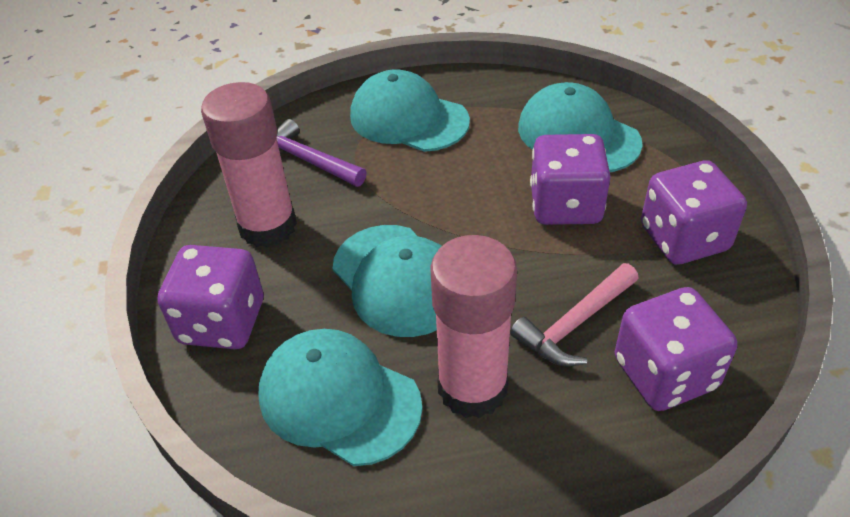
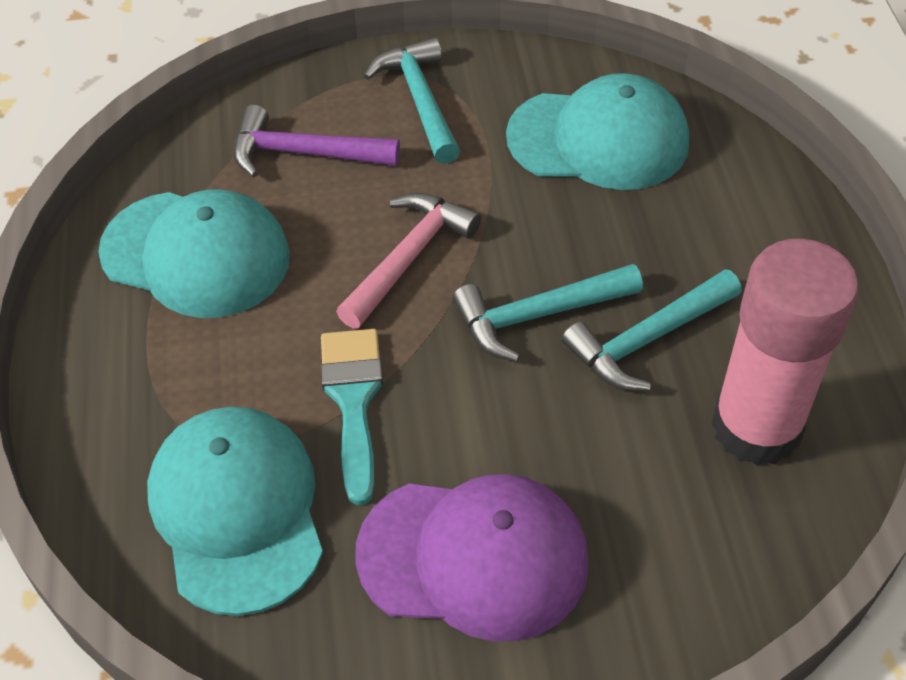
pink glue stick: 2 -> 1
purple cap: 0 -> 1
purple dice: 4 -> 0
turquoise brush: 0 -> 1
turquoise cap: 4 -> 3
turquoise hammer: 0 -> 3

